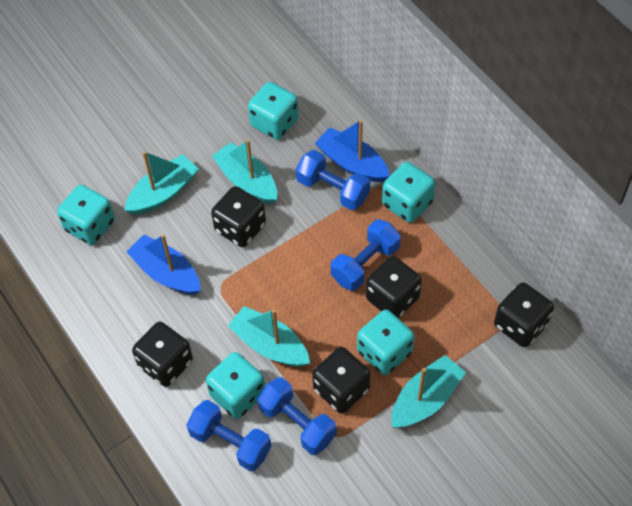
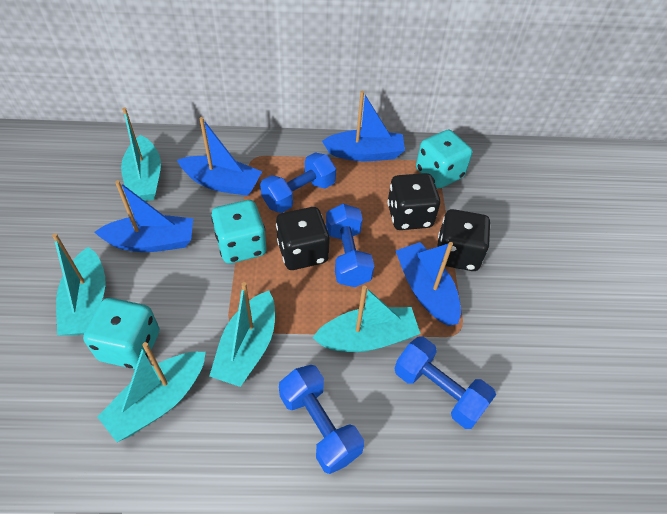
black dice: 5 -> 3
blue boat: 2 -> 4
turquoise boat: 4 -> 5
turquoise dice: 5 -> 3

